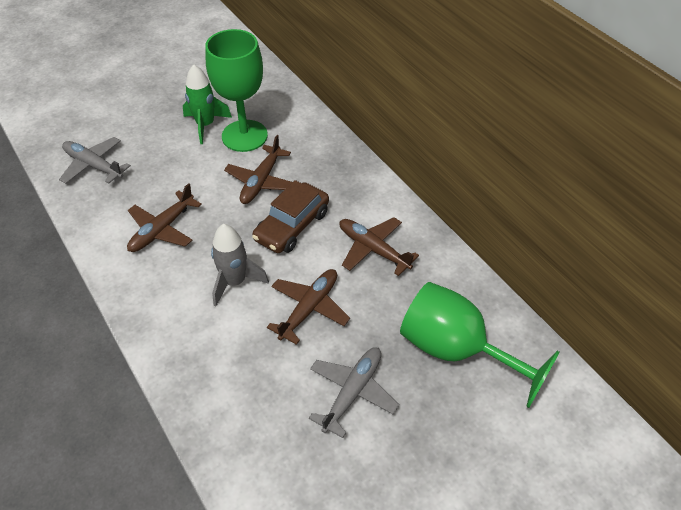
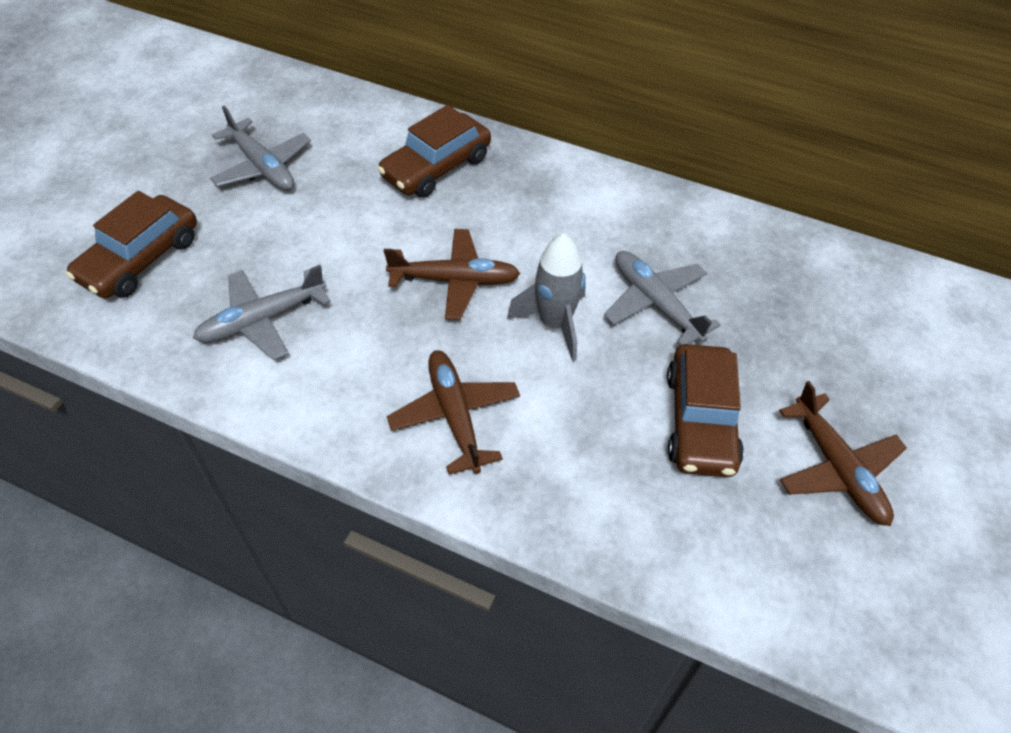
brown car: 1 -> 3
brown plane: 4 -> 3
green goblet: 2 -> 0
green rocket: 1 -> 0
grey plane: 2 -> 3

